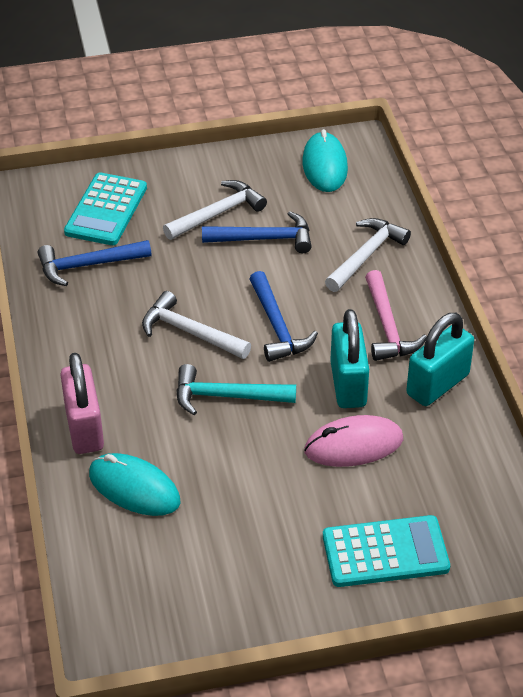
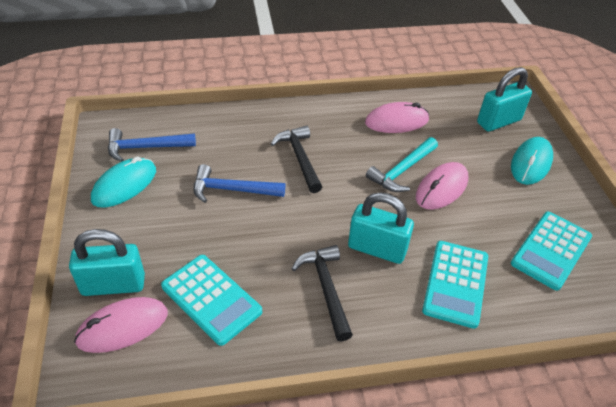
black hammer: 0 -> 2
blue hammer: 3 -> 2
pink hammer: 1 -> 0
pink mouse: 1 -> 3
pink padlock: 1 -> 0
turquoise calculator: 2 -> 3
turquoise padlock: 2 -> 3
white hammer: 3 -> 0

